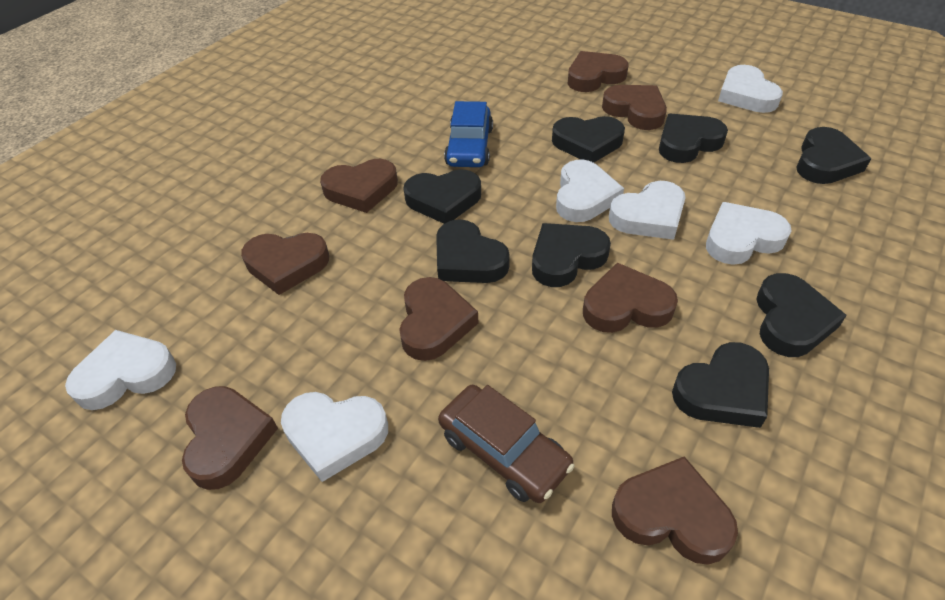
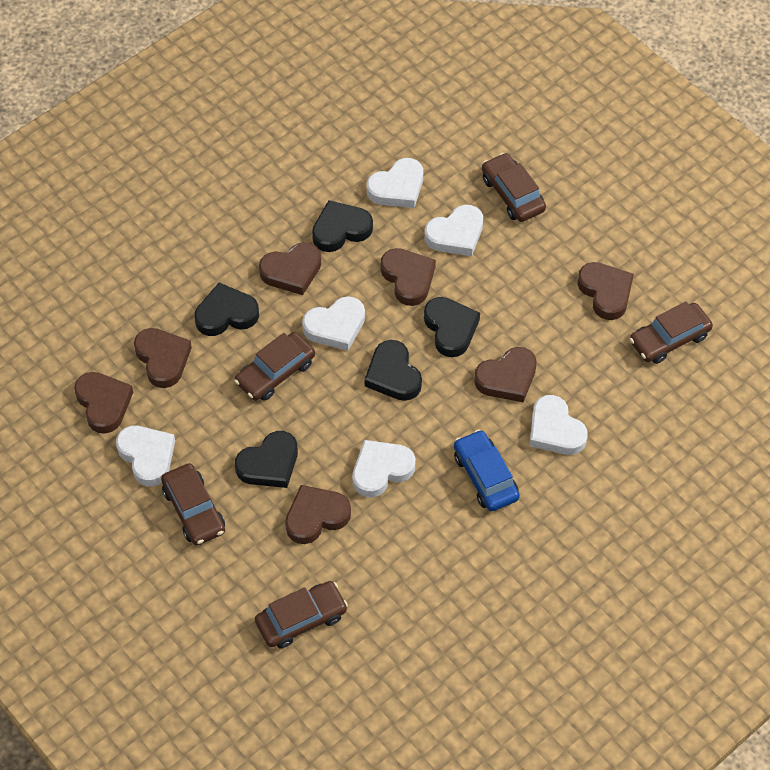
black heart: 8 -> 5
brown car: 1 -> 5
brown heart: 8 -> 7

